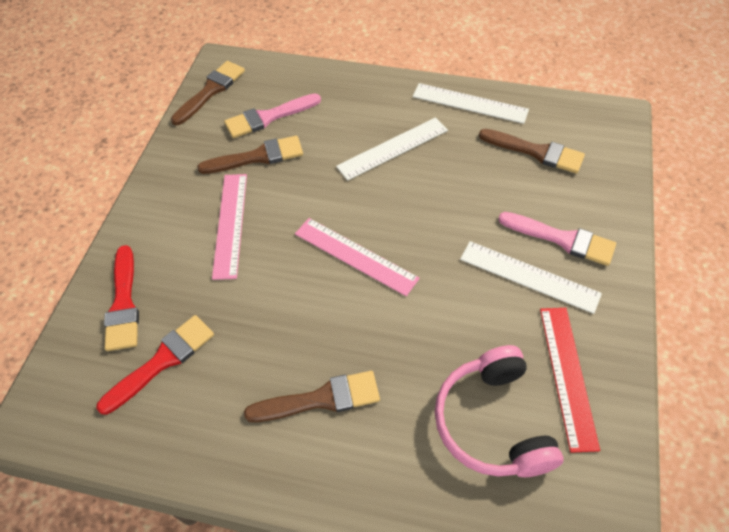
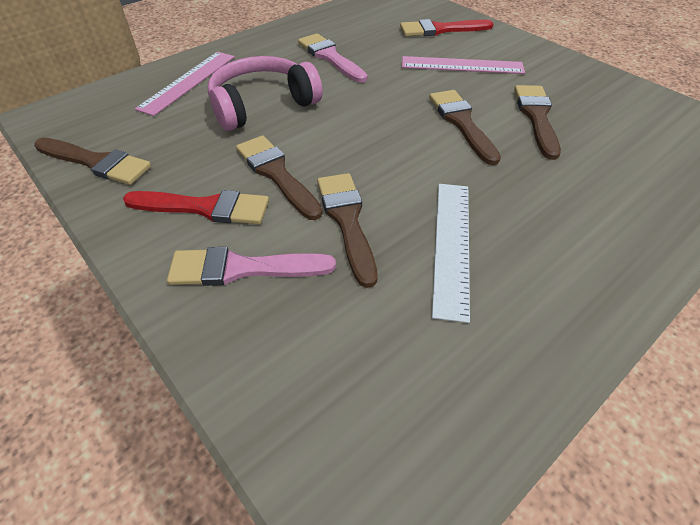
brown brush: 4 -> 5
red ruler: 1 -> 0
white ruler: 3 -> 1

